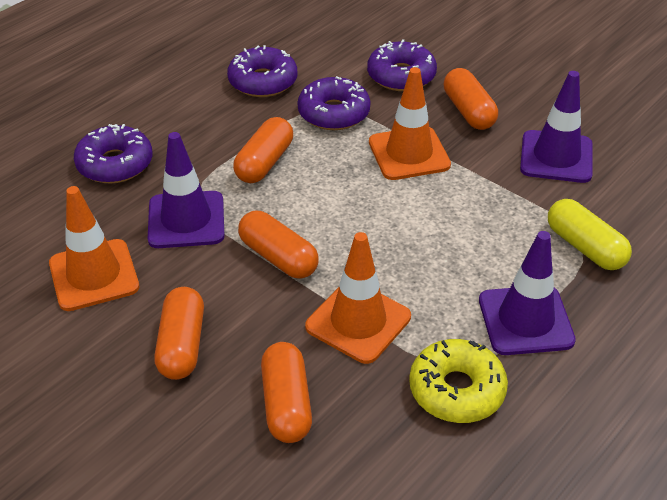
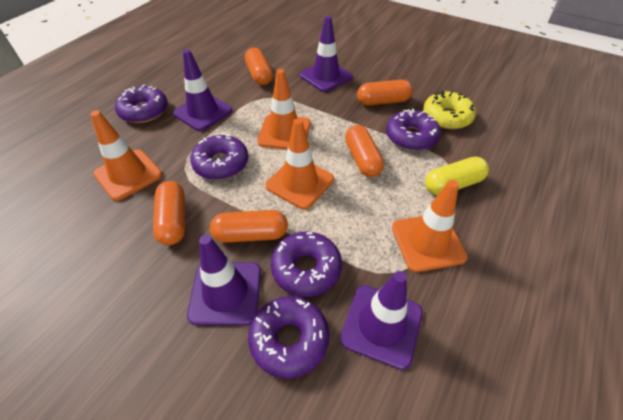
orange traffic cone: 3 -> 4
purple donut: 4 -> 5
purple traffic cone: 3 -> 4

